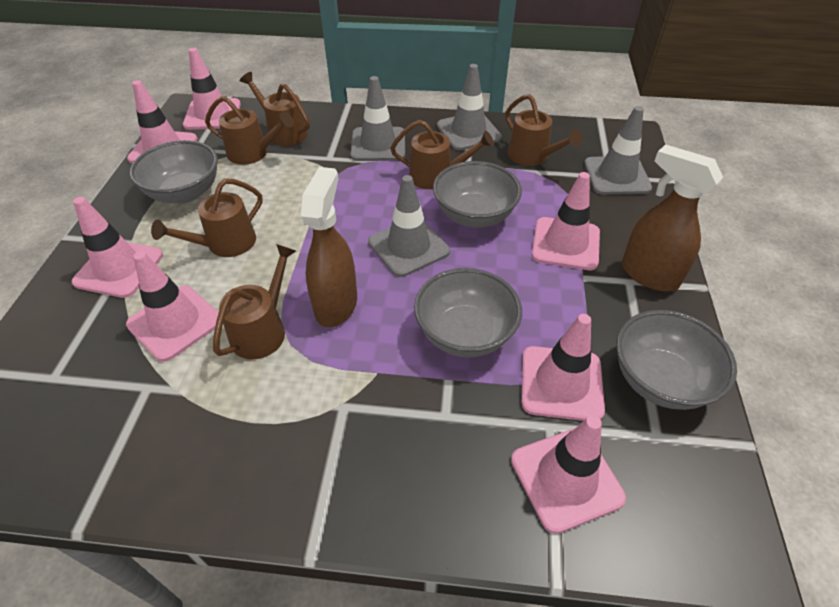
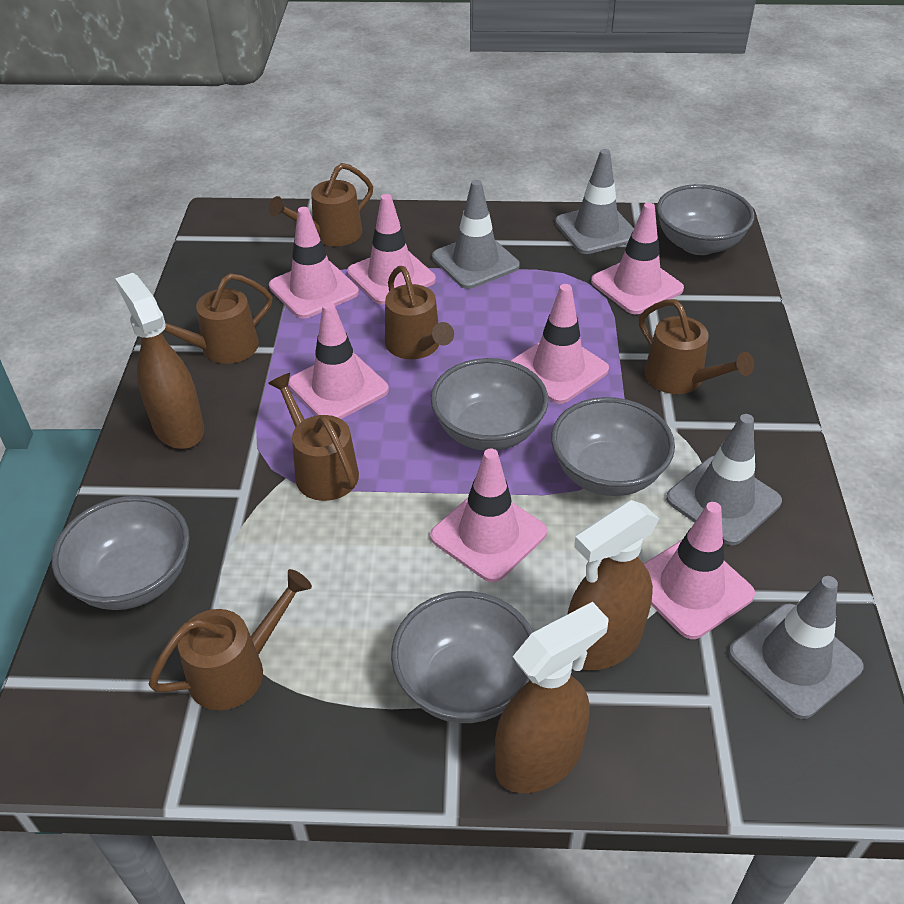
brown spray bottle: 2 -> 3
grey bowl: 4 -> 5

